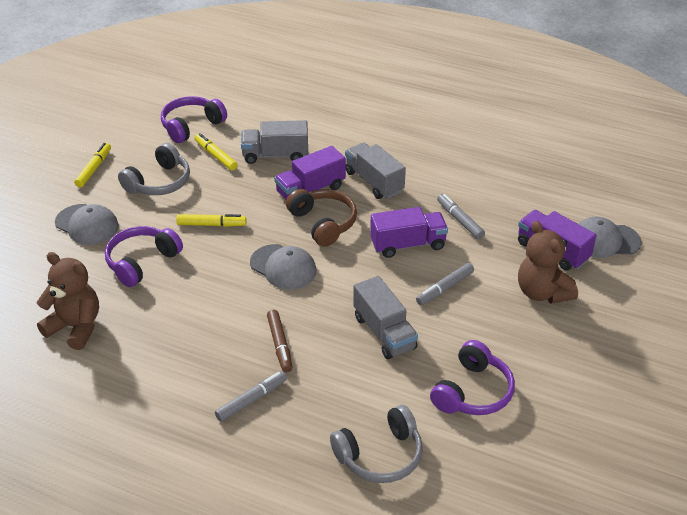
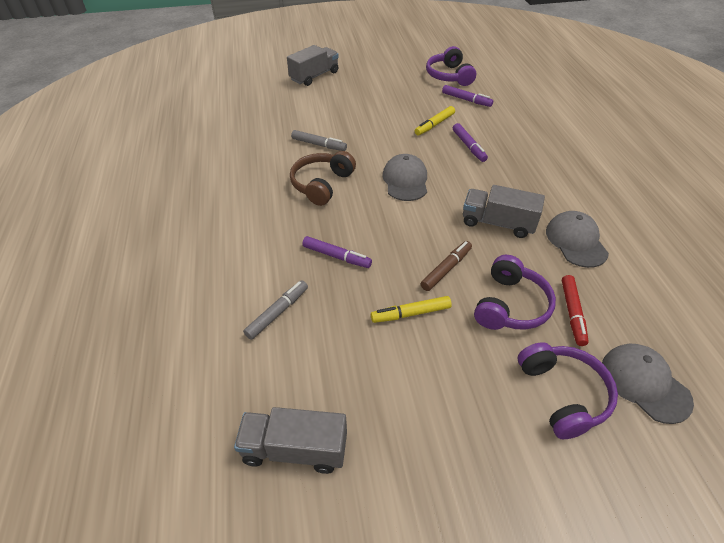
brown teddy bear: 2 -> 0
grey headphones: 2 -> 0
grey marker: 3 -> 2
purple marker: 0 -> 3
purple truck: 3 -> 0
red marker: 0 -> 1
yellow marker: 3 -> 2

